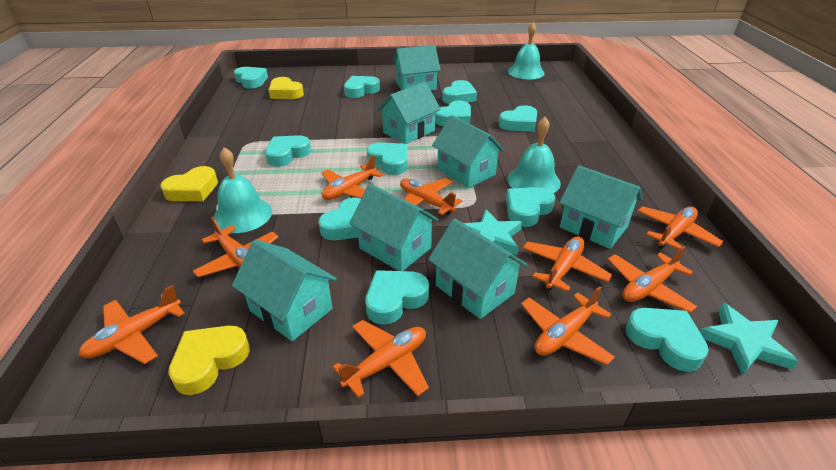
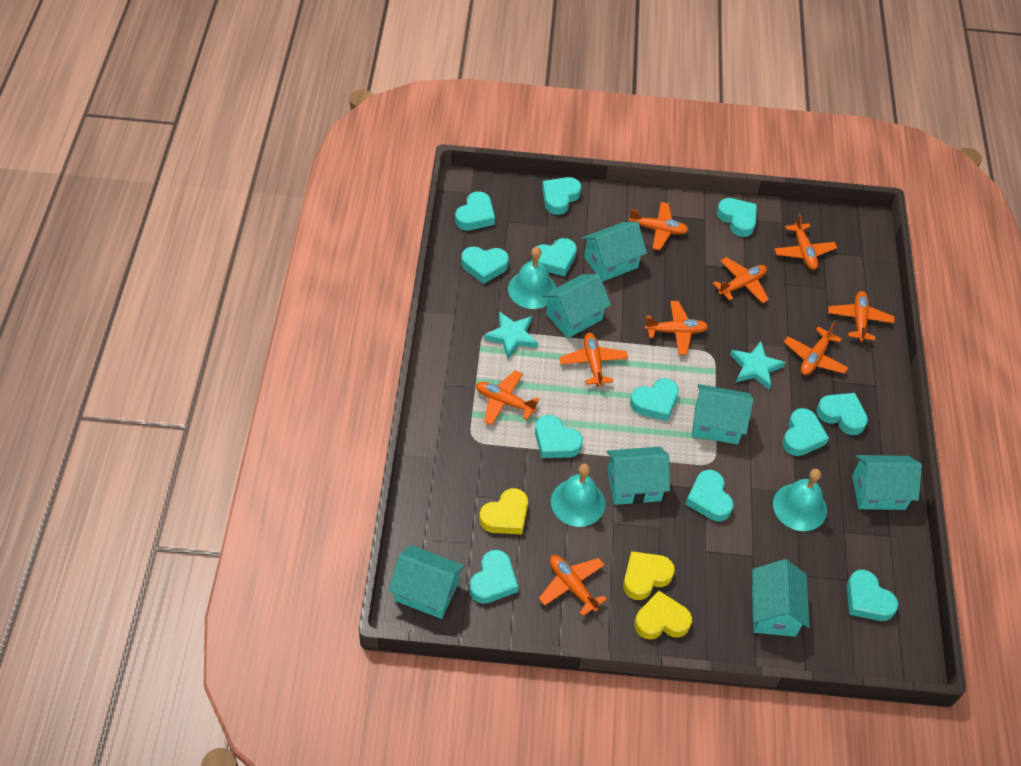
turquoise heart: 11 -> 12

